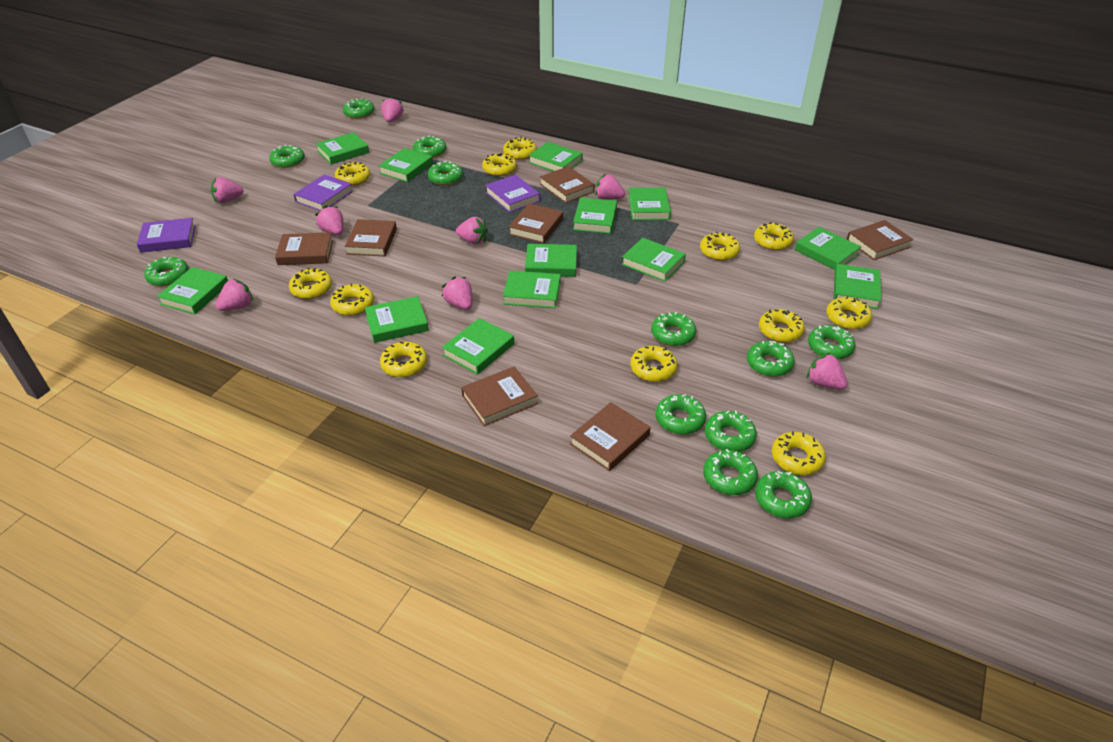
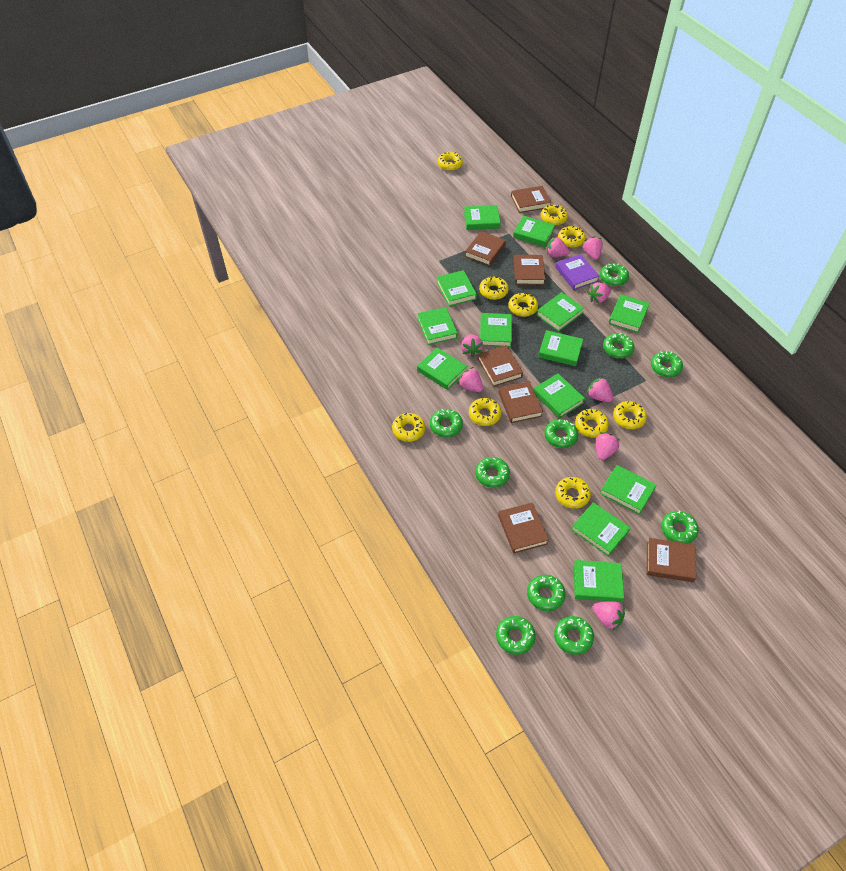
green donut: 12 -> 10
purple book: 3 -> 1
yellow donut: 12 -> 10

